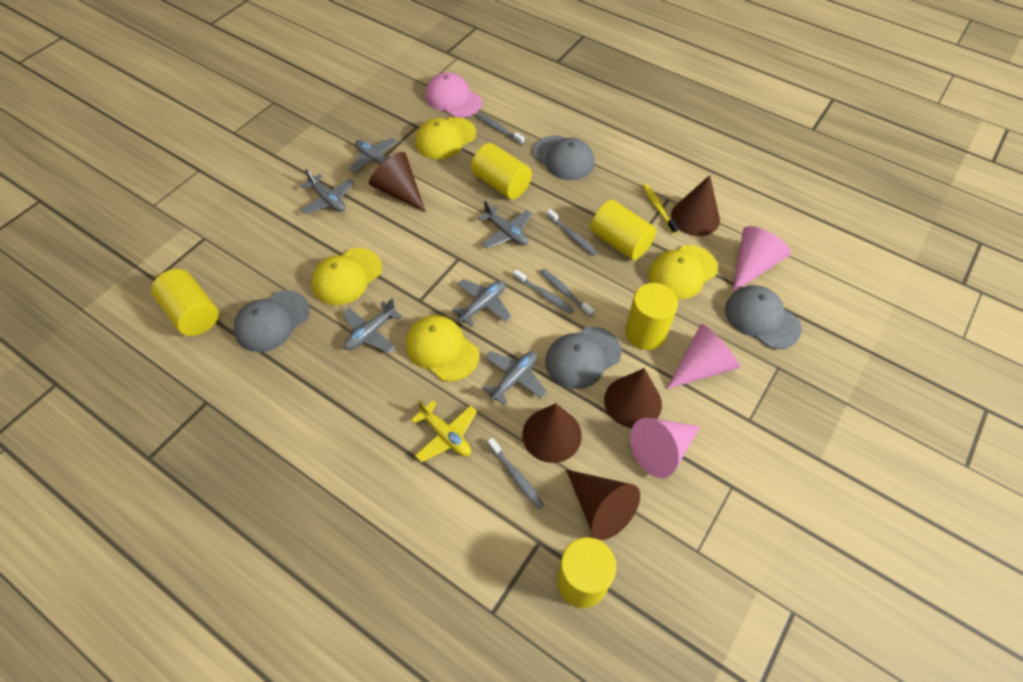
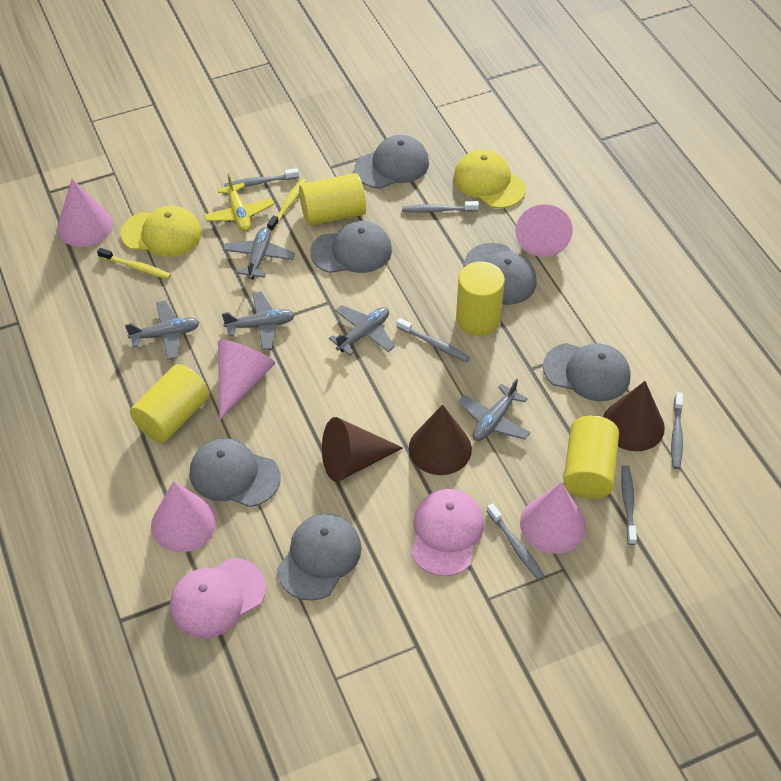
brown cone: 5 -> 3
grey cap: 4 -> 6
grey plane: 6 -> 5
grey toothbrush: 5 -> 6
pink cap: 1 -> 2
pink cone: 3 -> 5
yellow cap: 4 -> 2
yellow cylinder: 5 -> 4
yellow toothbrush: 1 -> 2

